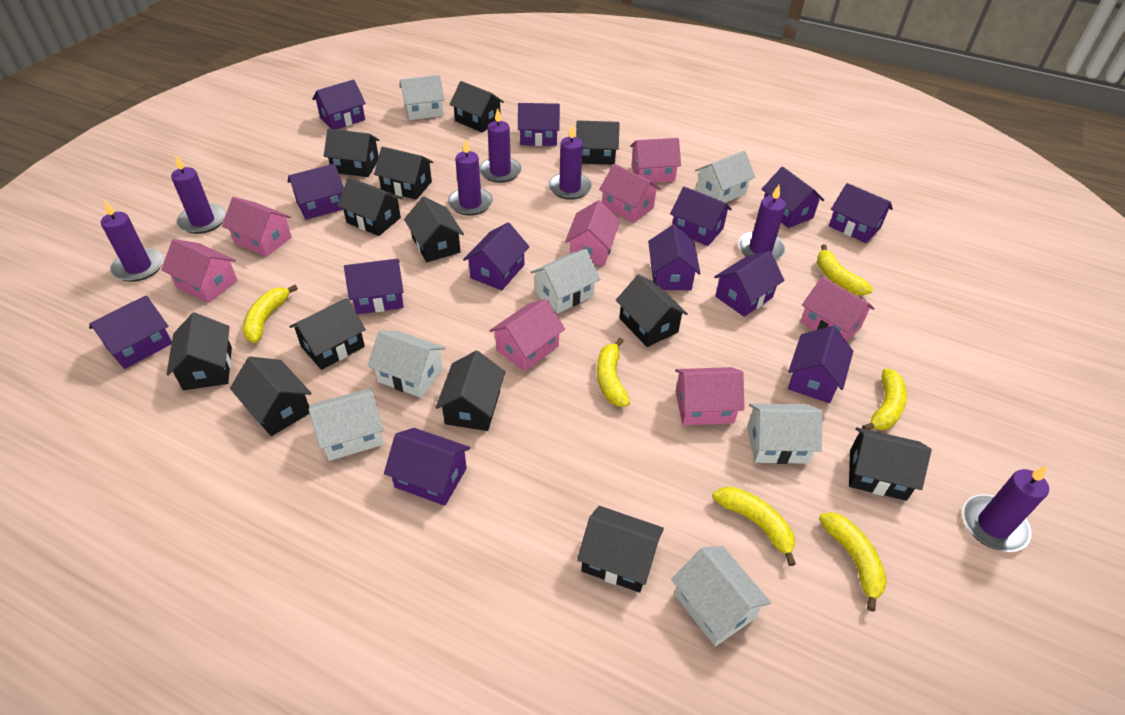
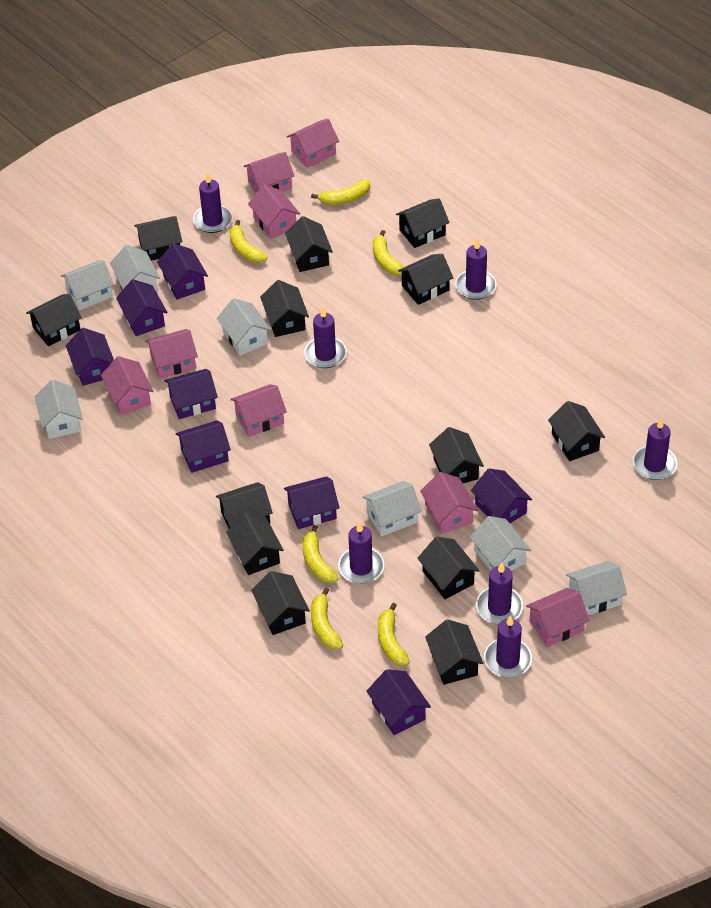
purple house: 13 -> 8

